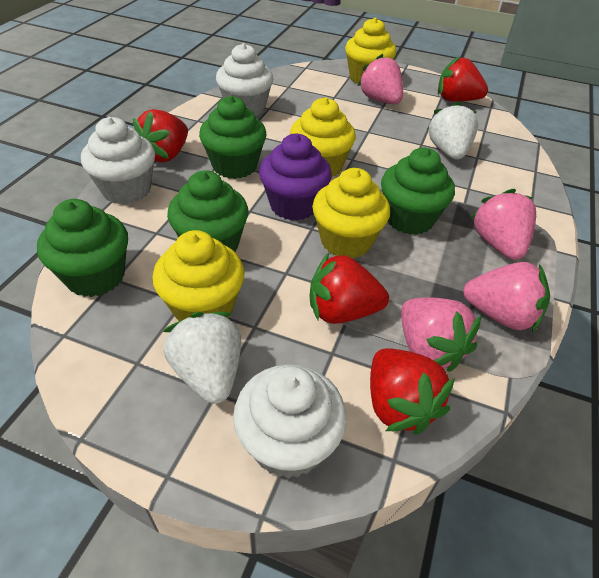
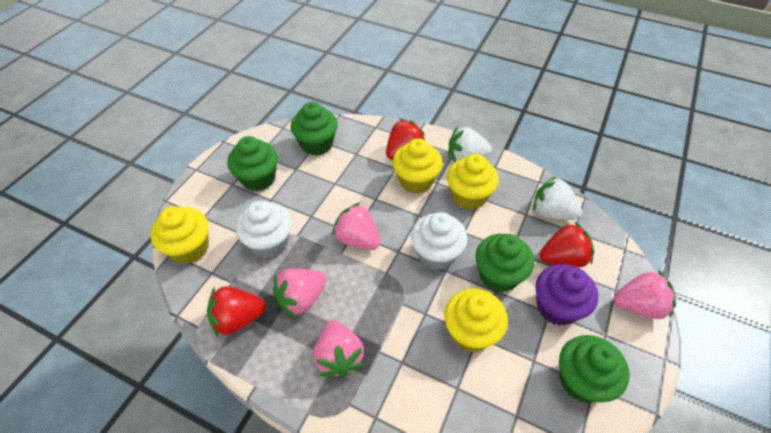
red strawberry: 4 -> 3
white cupcake: 3 -> 2

